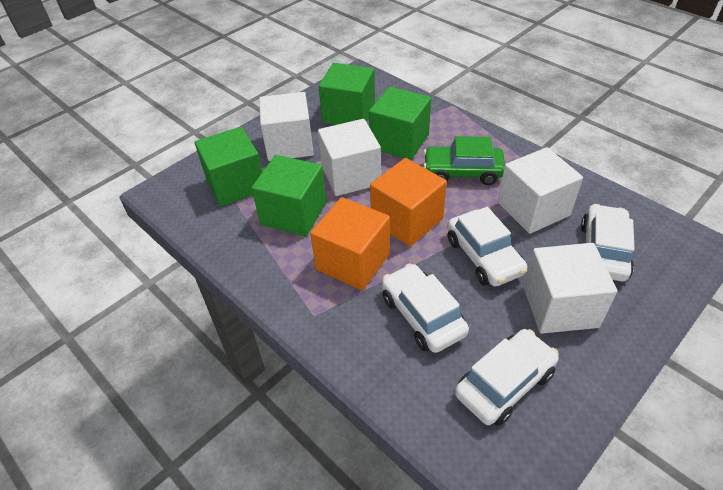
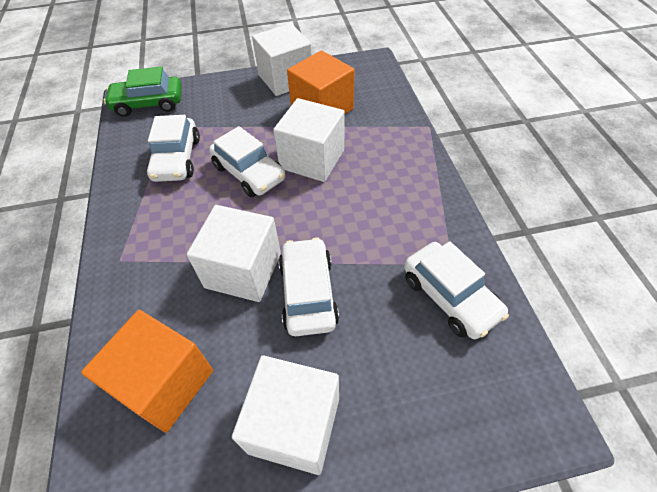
green cube: 4 -> 0

